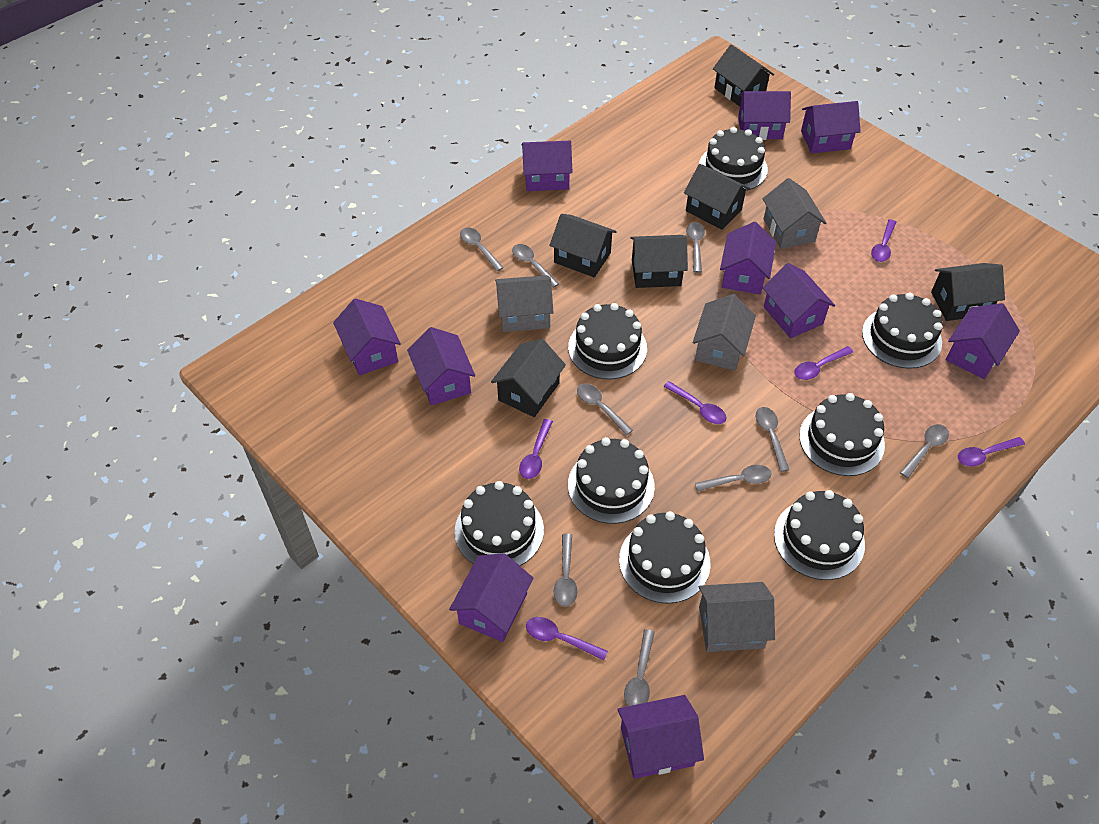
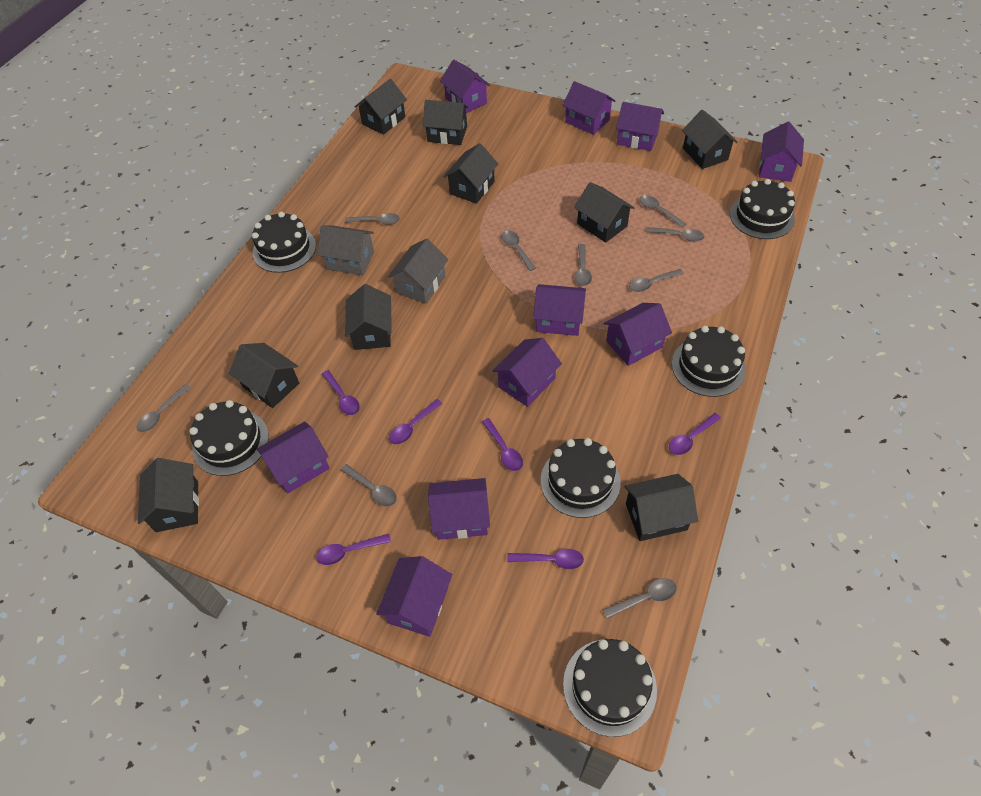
black cake: 8 -> 6
black house: 6 -> 9
grey house: 4 -> 2

